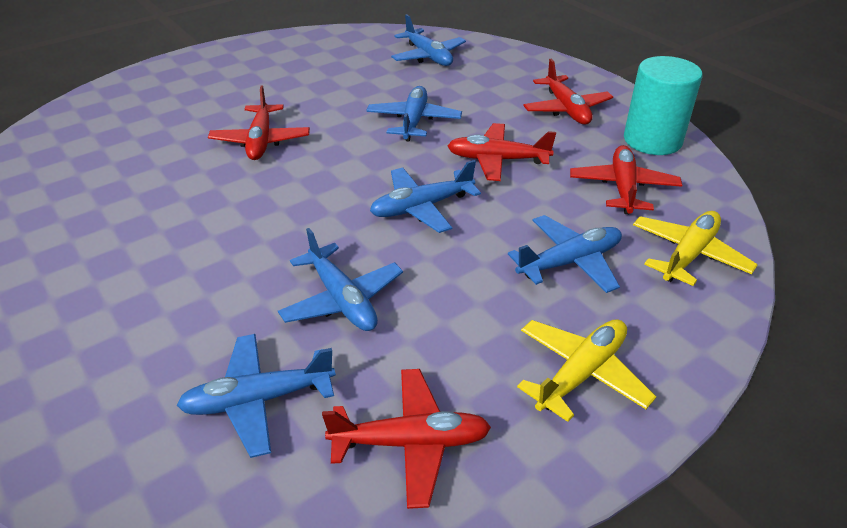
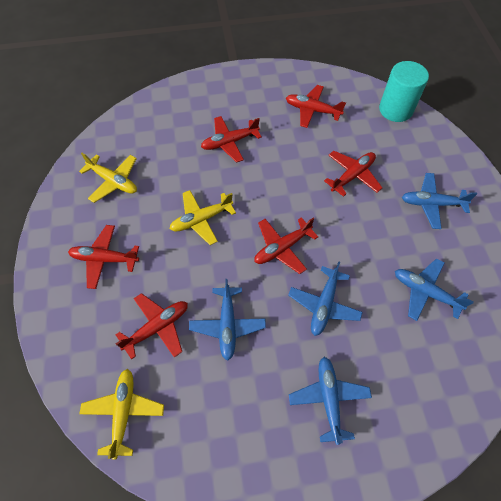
blue plane: 6 -> 5
red plane: 5 -> 6
yellow plane: 2 -> 3

